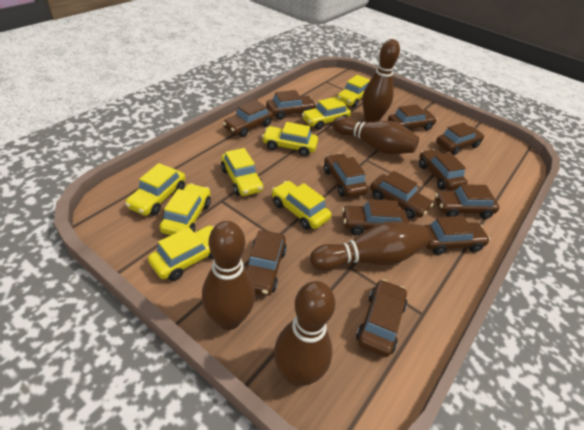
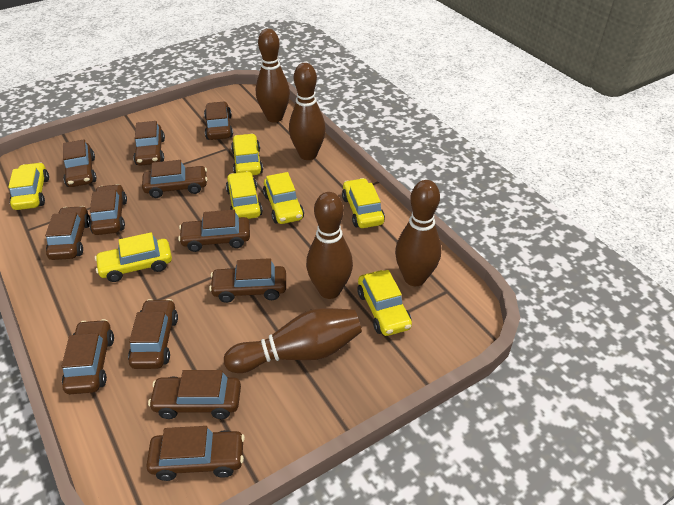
yellow car: 8 -> 7

